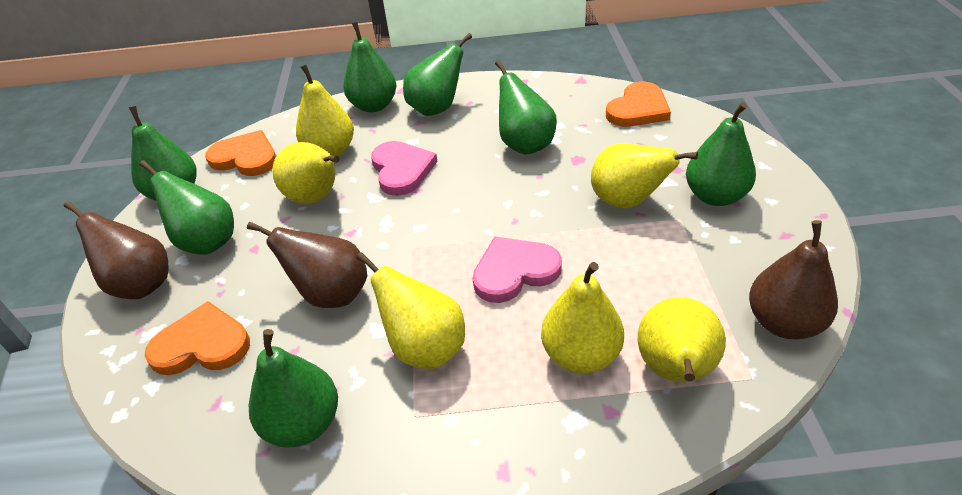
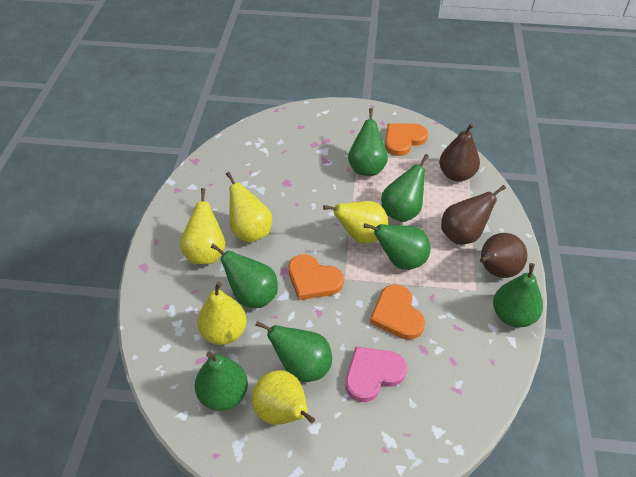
pink heart: 2 -> 1
yellow pear: 6 -> 5

